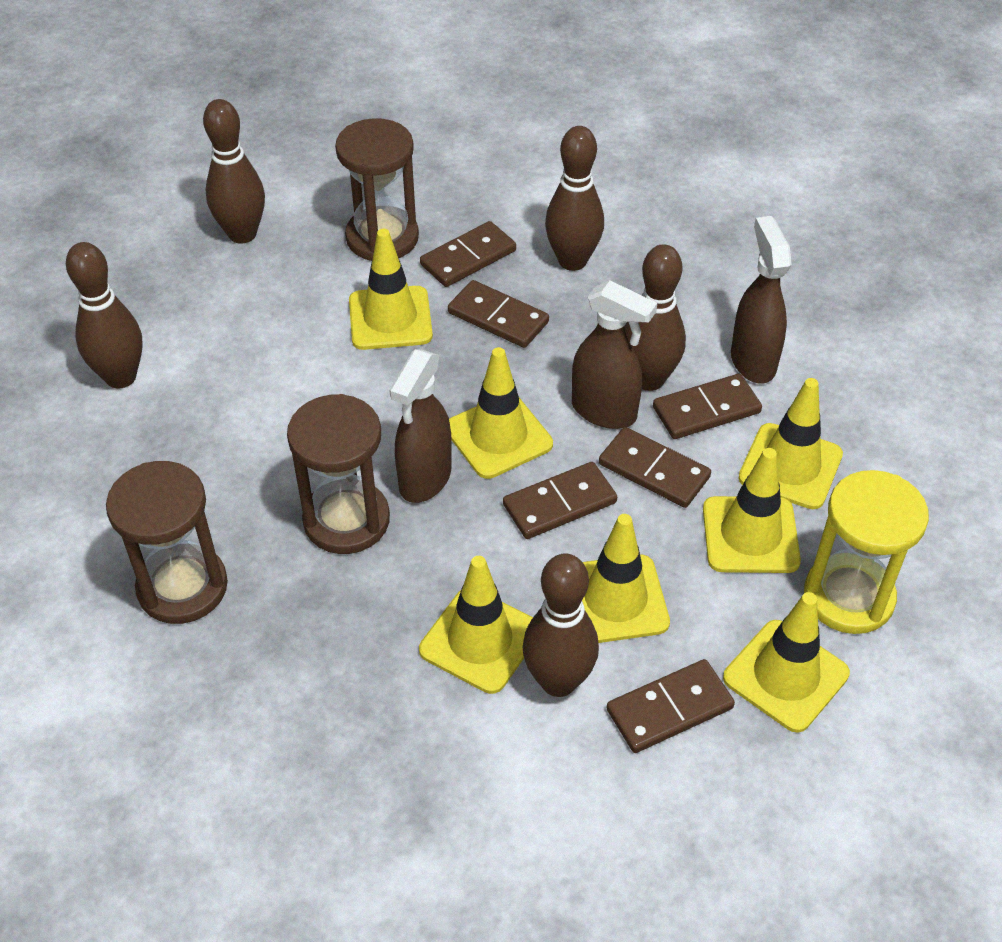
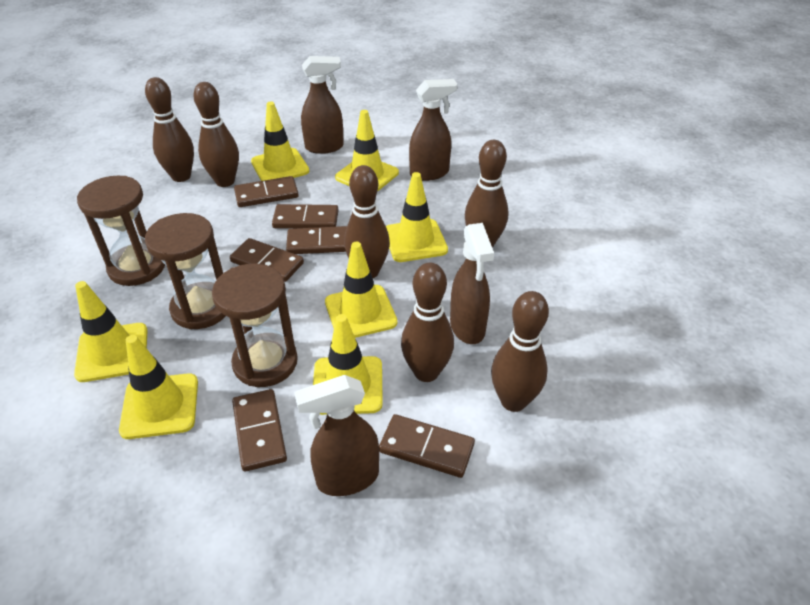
brown bowling pin: 5 -> 6
brown spray bottle: 3 -> 4
yellow hourglass: 1 -> 0

